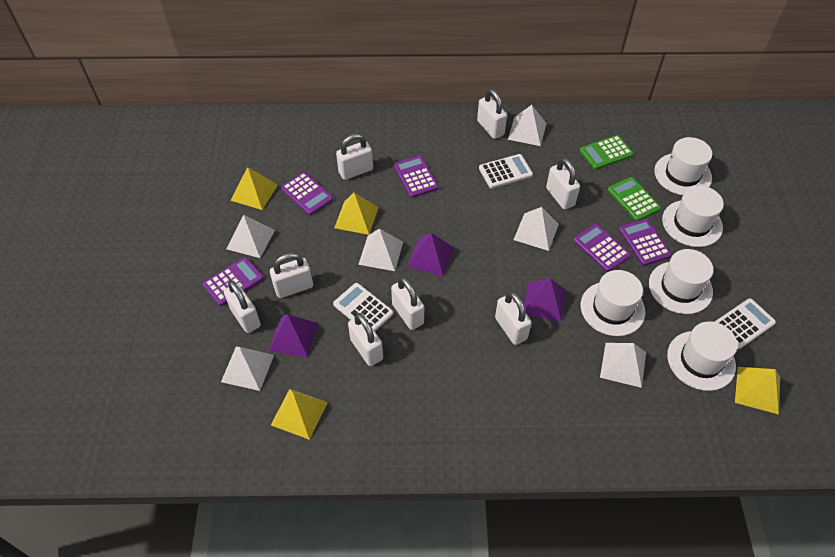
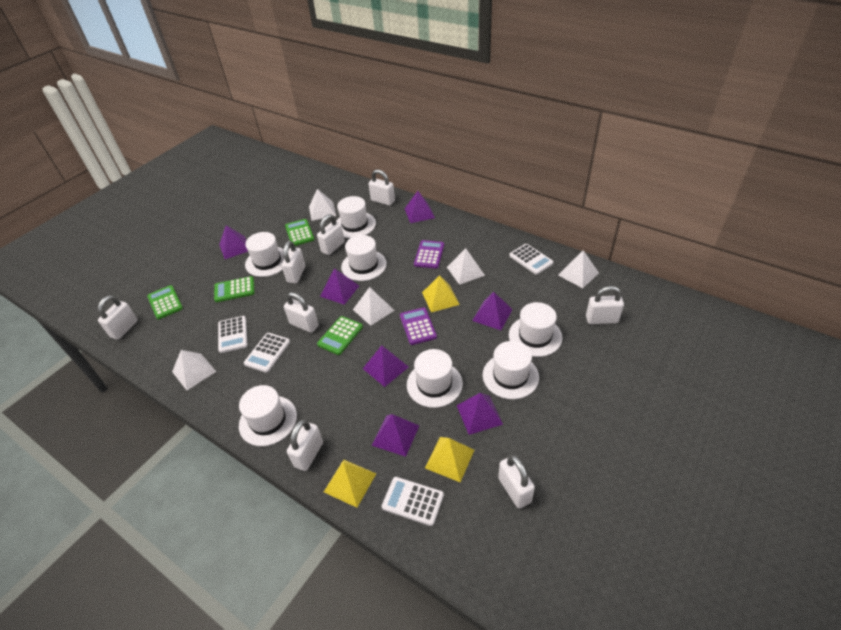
green calculator: 2 -> 4
purple calculator: 5 -> 2
purple pyramid: 3 -> 7
white calculator: 3 -> 4
white hat: 5 -> 7
white pyramid: 6 -> 5
yellow pyramid: 4 -> 3

